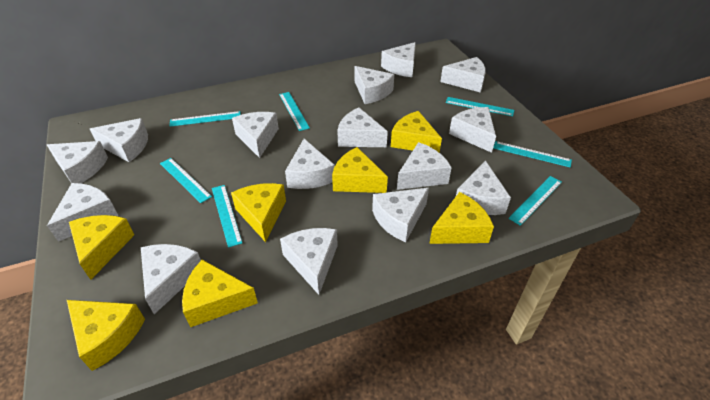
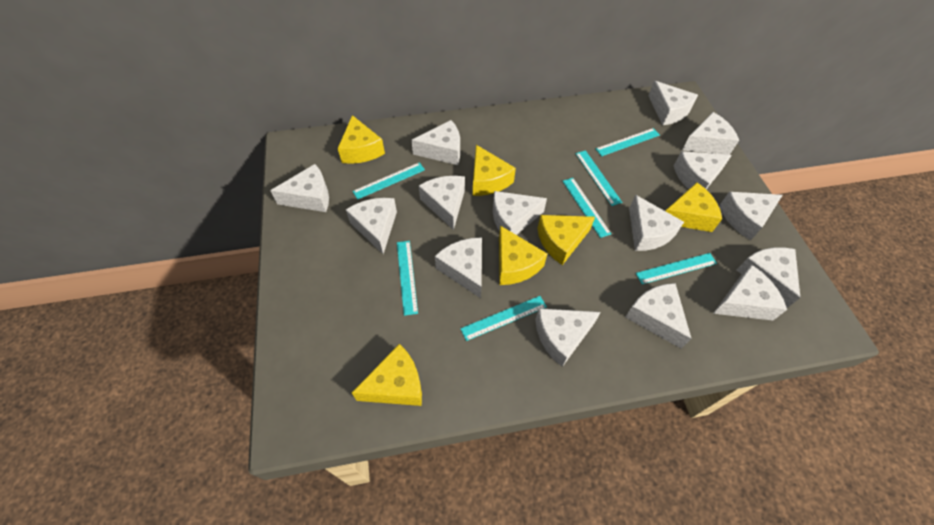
yellow cheese: 7 -> 6

